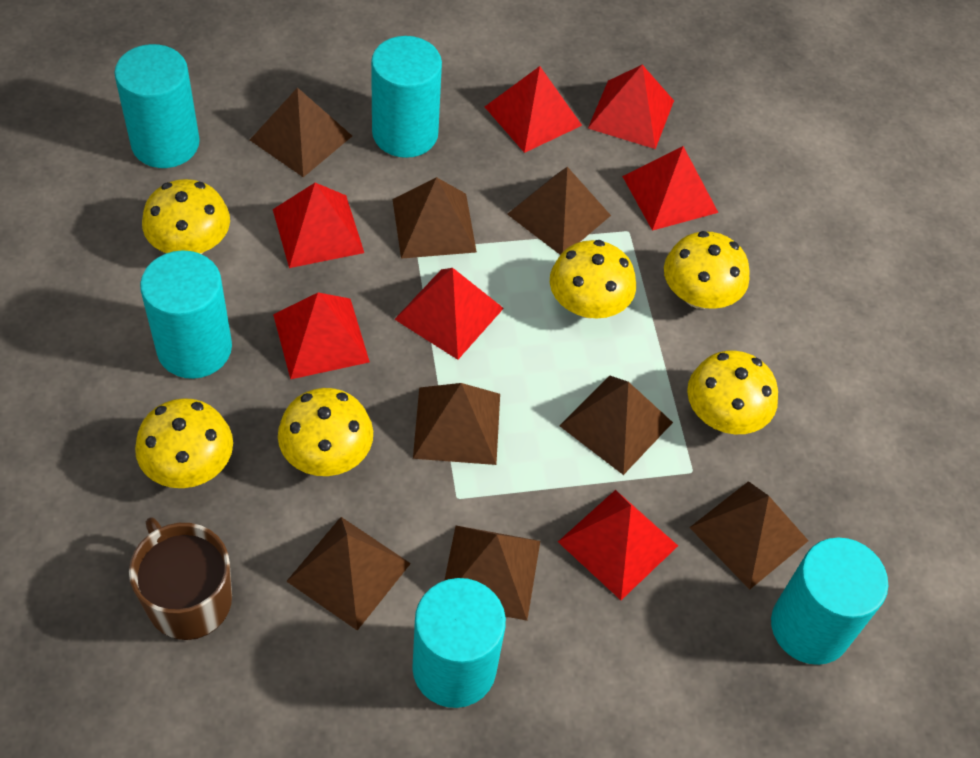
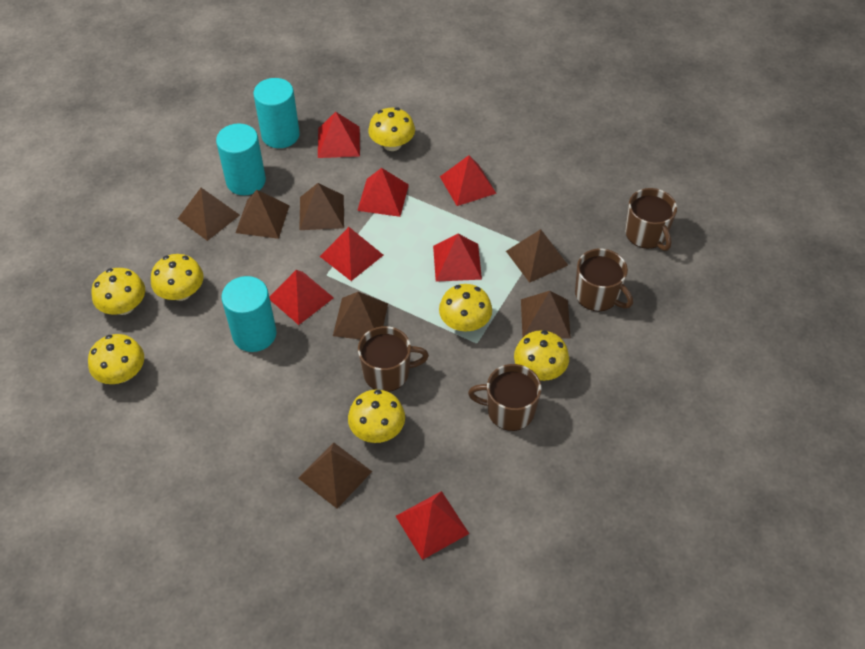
brown mug: 1 -> 4
brown pyramid: 8 -> 7
turquoise cylinder: 5 -> 3
yellow mushroom: 6 -> 7

